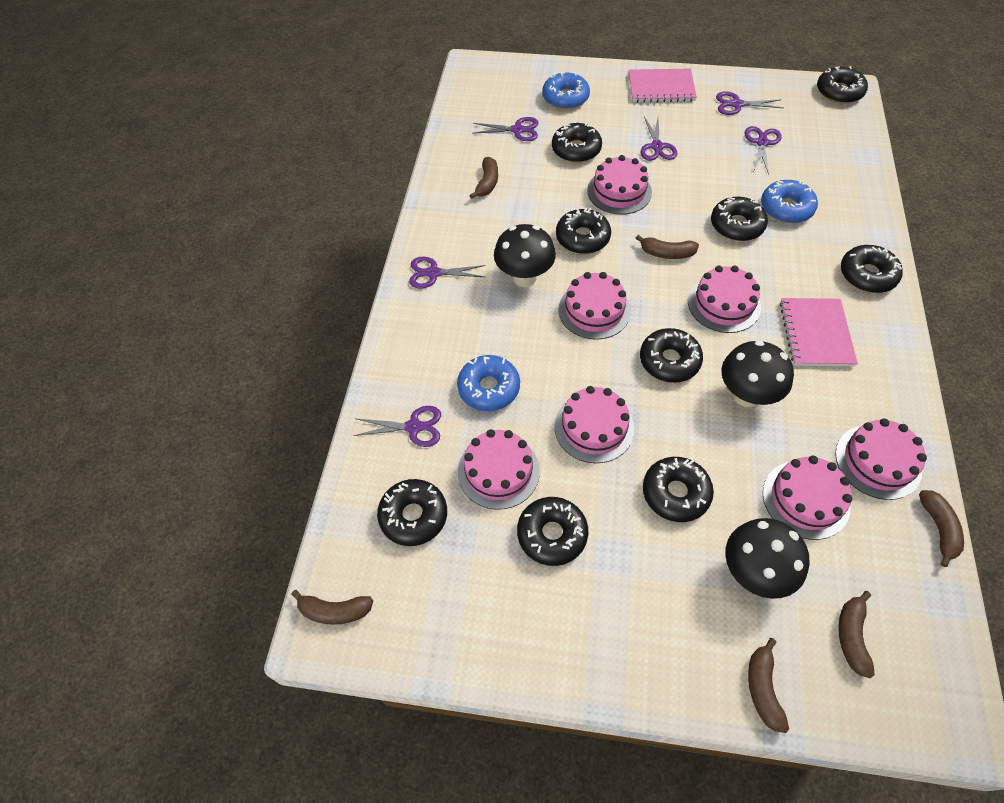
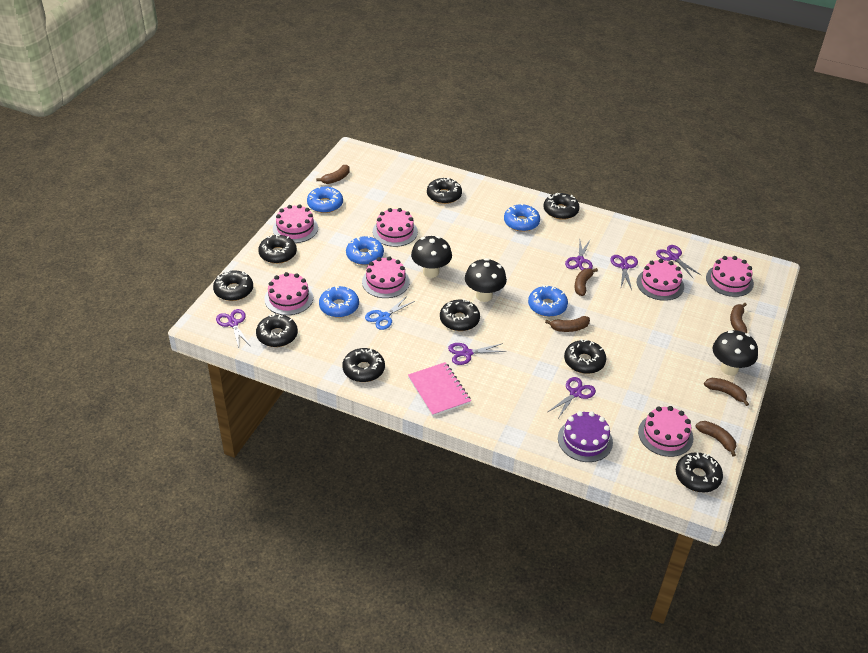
blue donut: 3 -> 5
blue scissors: 0 -> 1
pink notebook: 2 -> 1
purple cake: 0 -> 1

